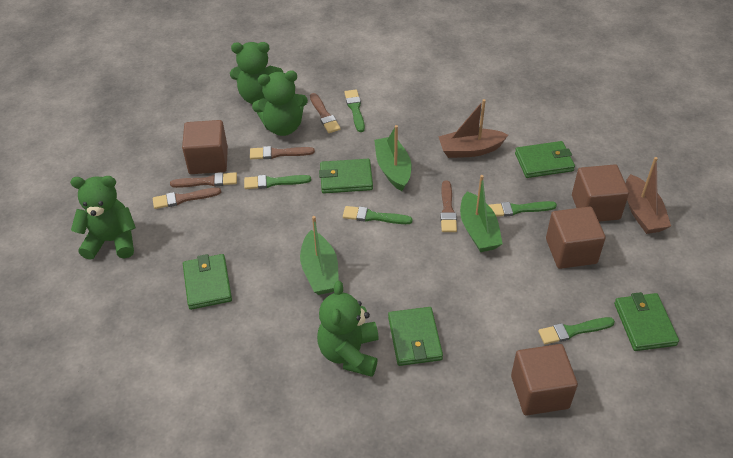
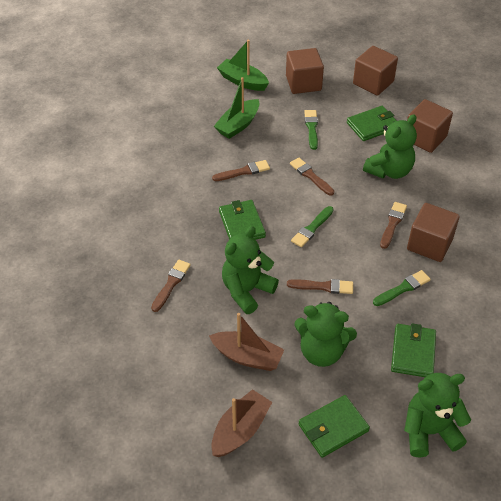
green boat: 3 -> 2
green brush: 5 -> 3
green wallet: 5 -> 4

